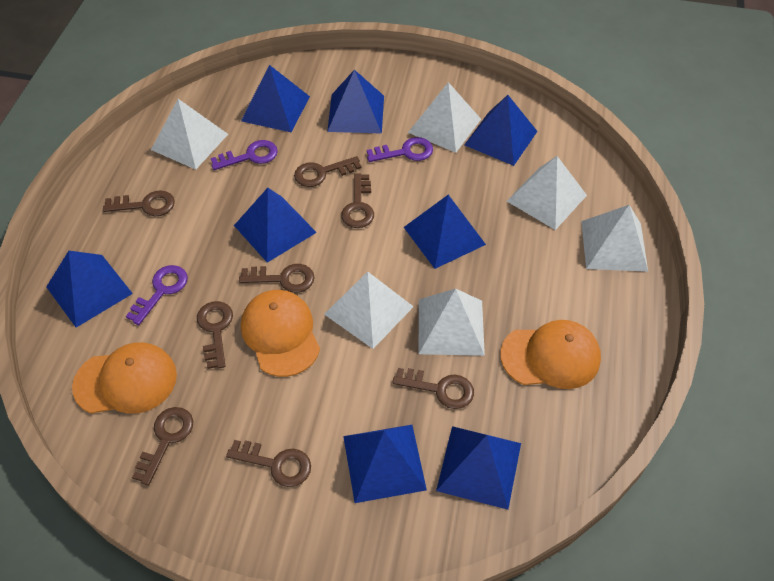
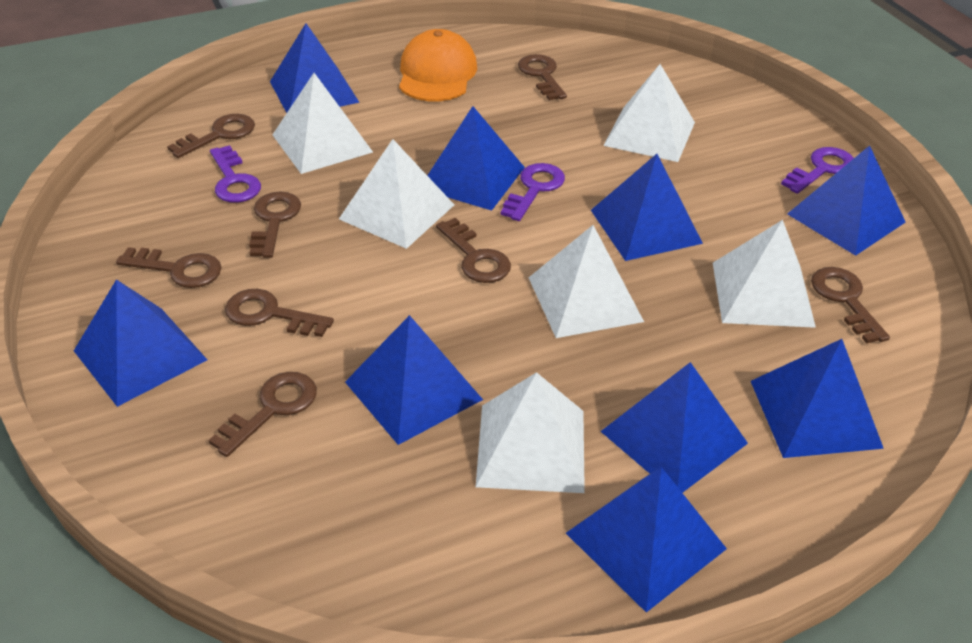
blue pyramid: 8 -> 9
orange cap: 3 -> 1

